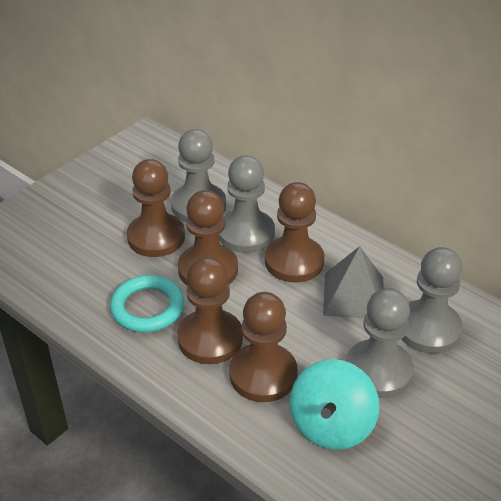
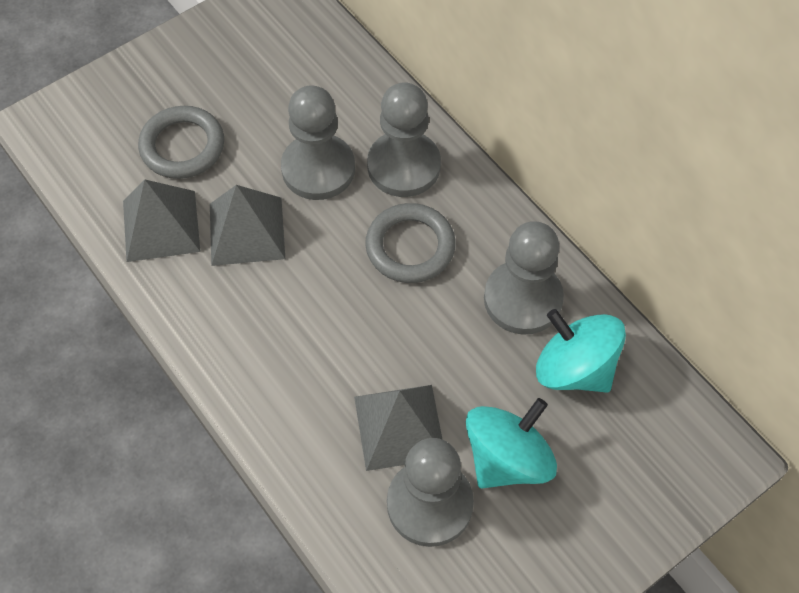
brown pawn: 5 -> 0
grey pyramid: 1 -> 3
grey ring: 0 -> 2
turquoise ring: 1 -> 0
turquoise spinning top: 1 -> 2

